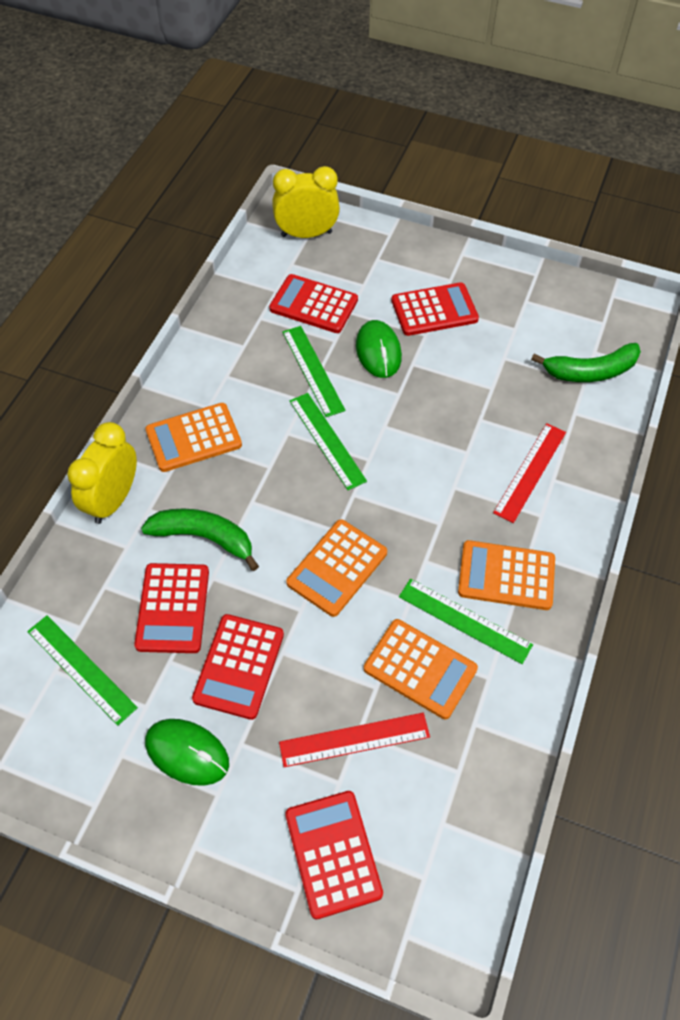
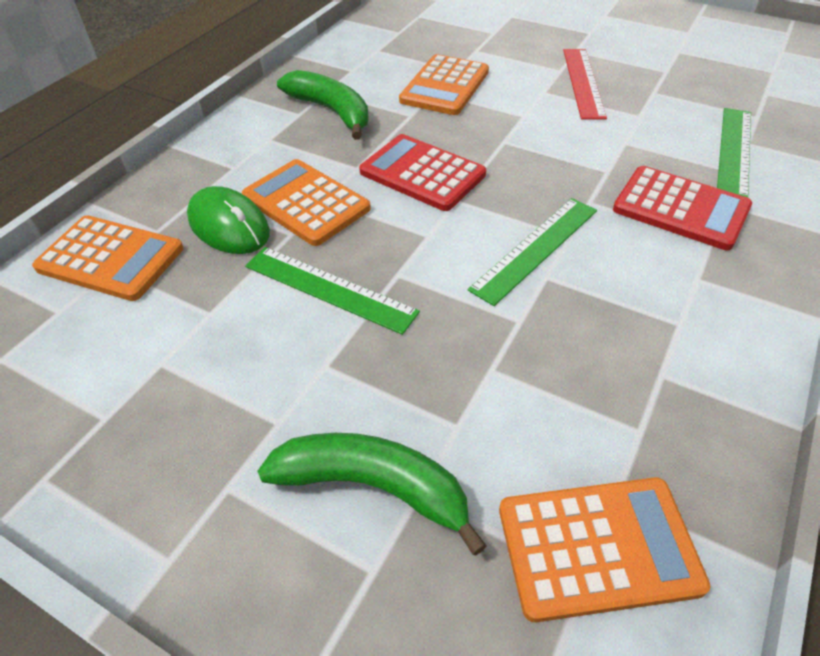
green mouse: 2 -> 1
green ruler: 4 -> 3
red calculator: 5 -> 2
red ruler: 2 -> 1
yellow clock: 2 -> 0

